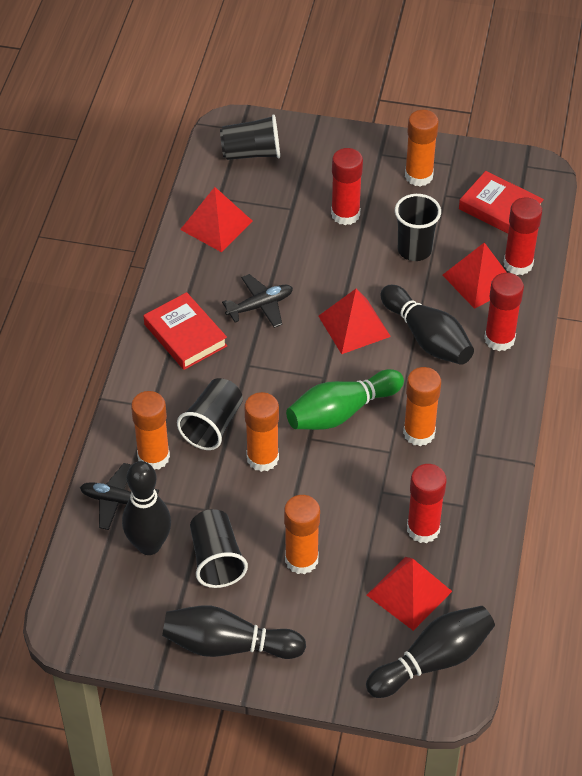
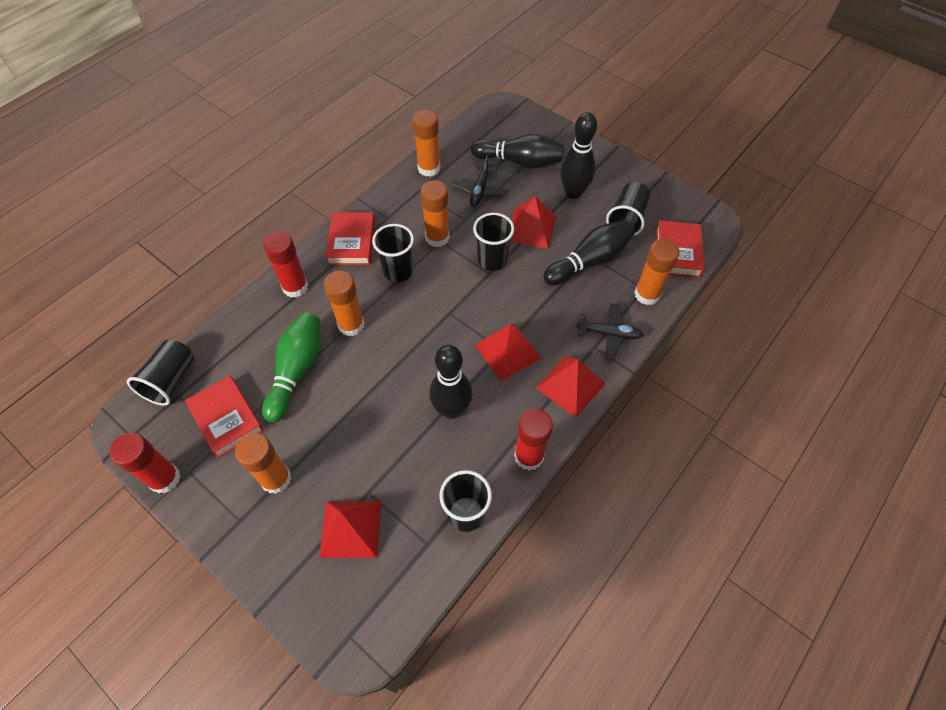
black cup: 4 -> 5
red book: 2 -> 3
red glue stick: 4 -> 3

